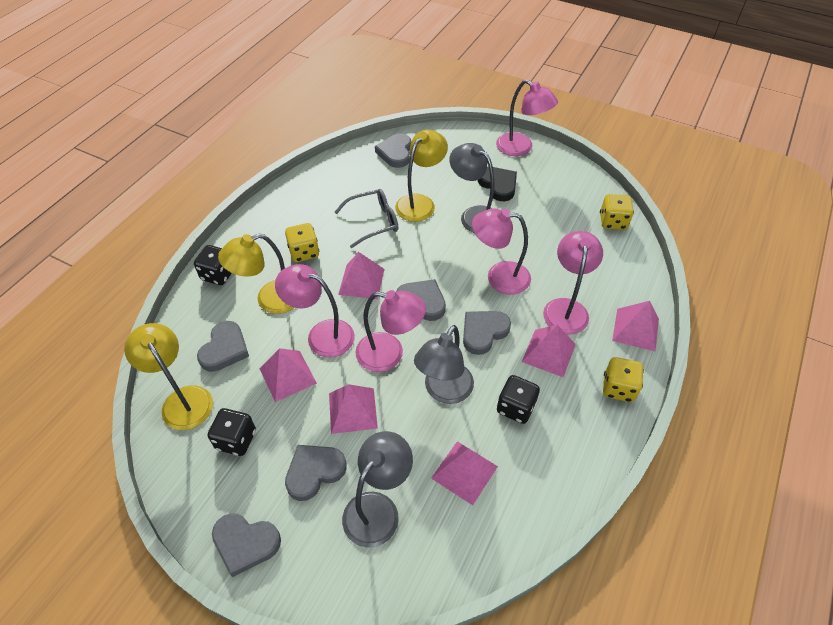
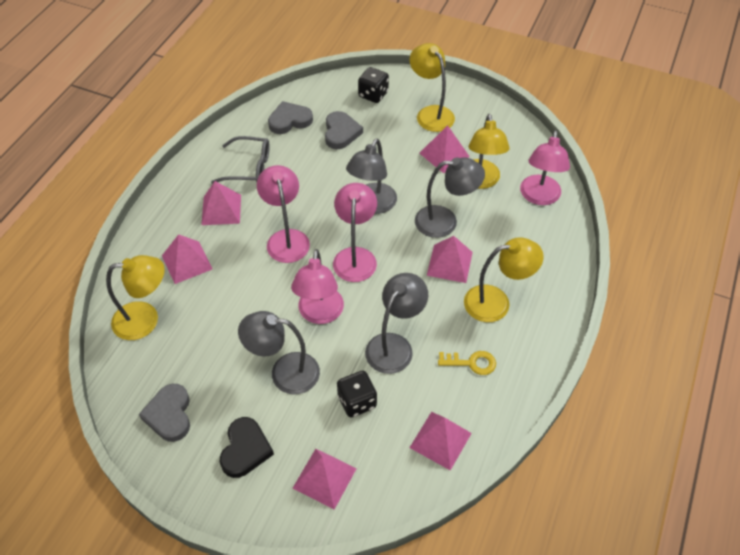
black dice: 3 -> 2
grey heart: 6 -> 3
grey lamp: 3 -> 4
pink lamp: 5 -> 4
yellow dice: 3 -> 0
yellow key: 0 -> 1
yellow lamp: 3 -> 4

